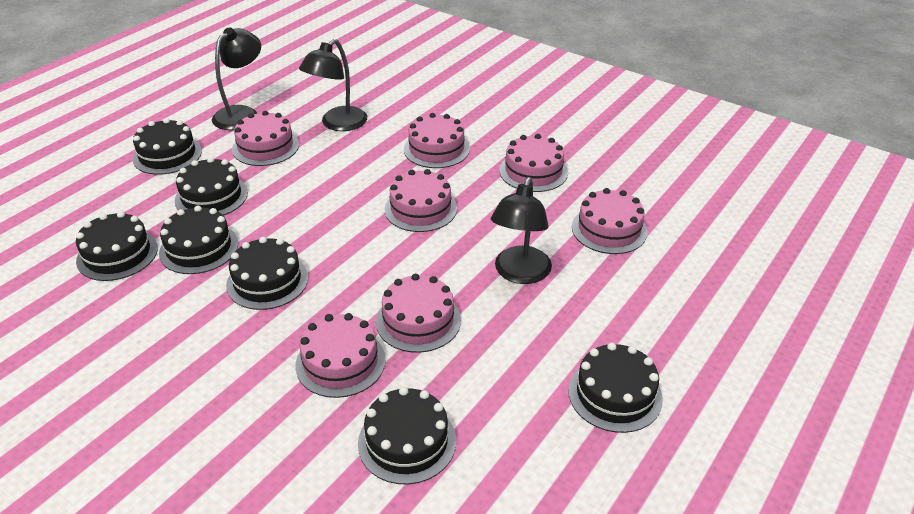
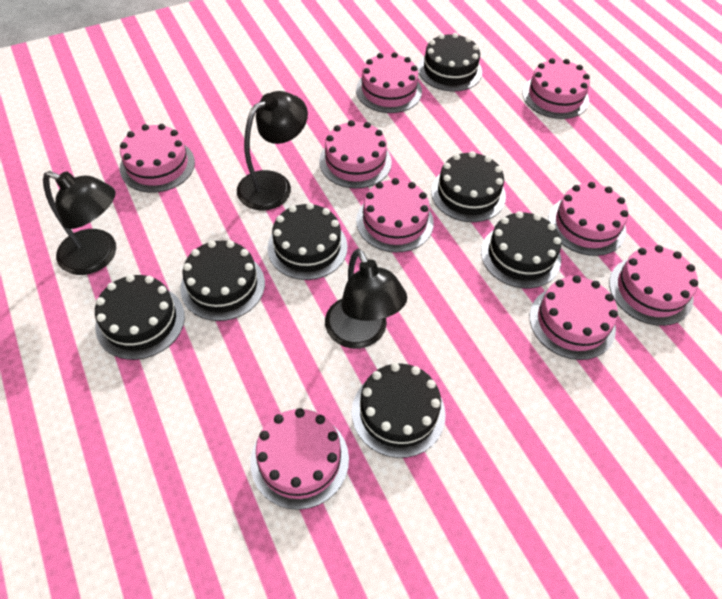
pink cake: 7 -> 9

